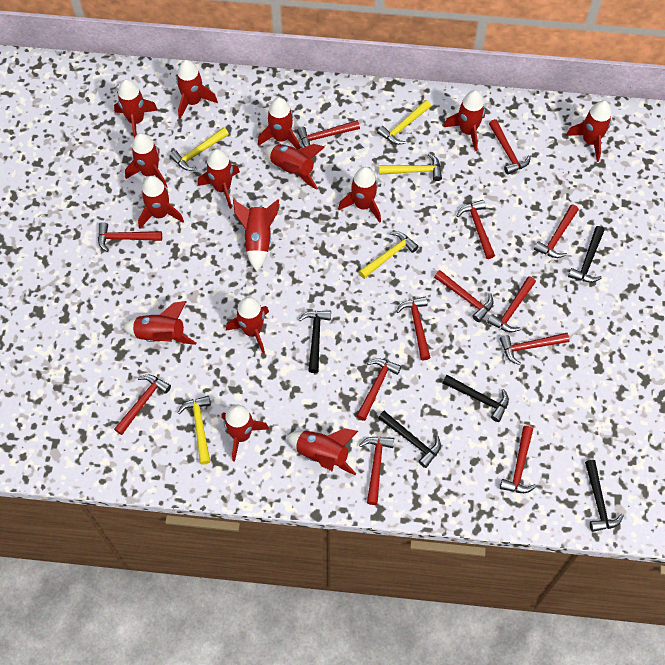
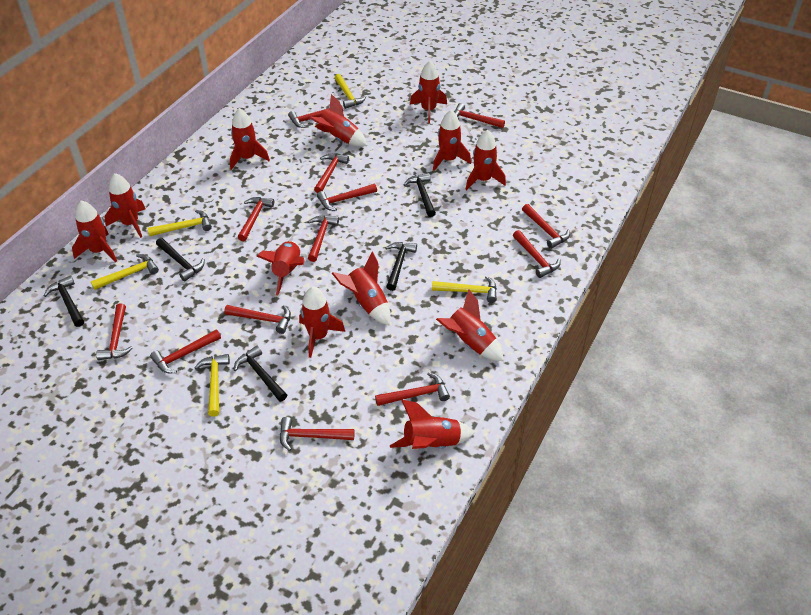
red rocket: 15 -> 12

